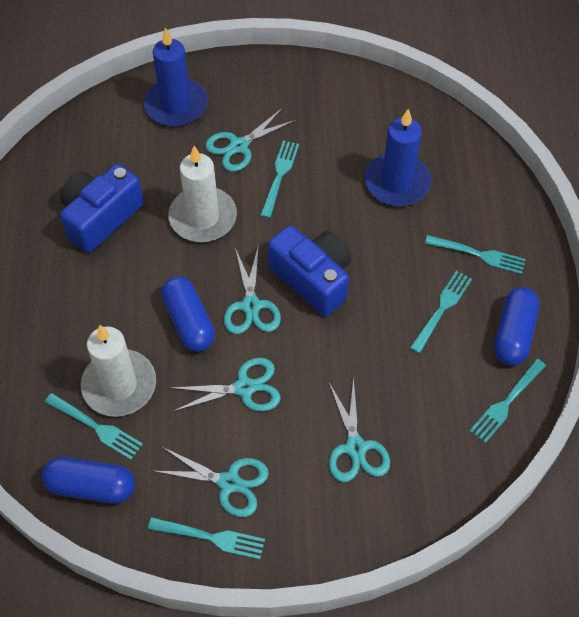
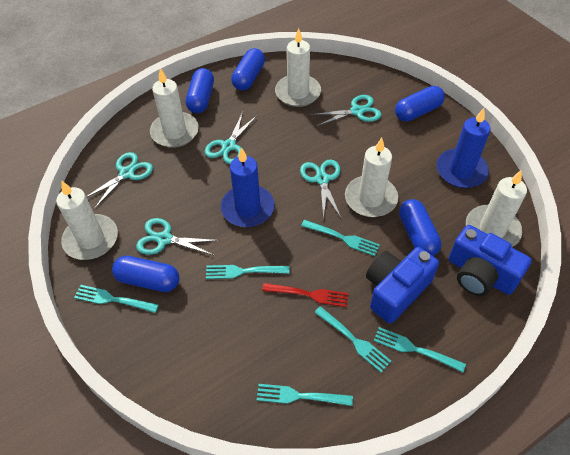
blue capsule: 3 -> 5
red fork: 0 -> 1
white candle: 2 -> 5

